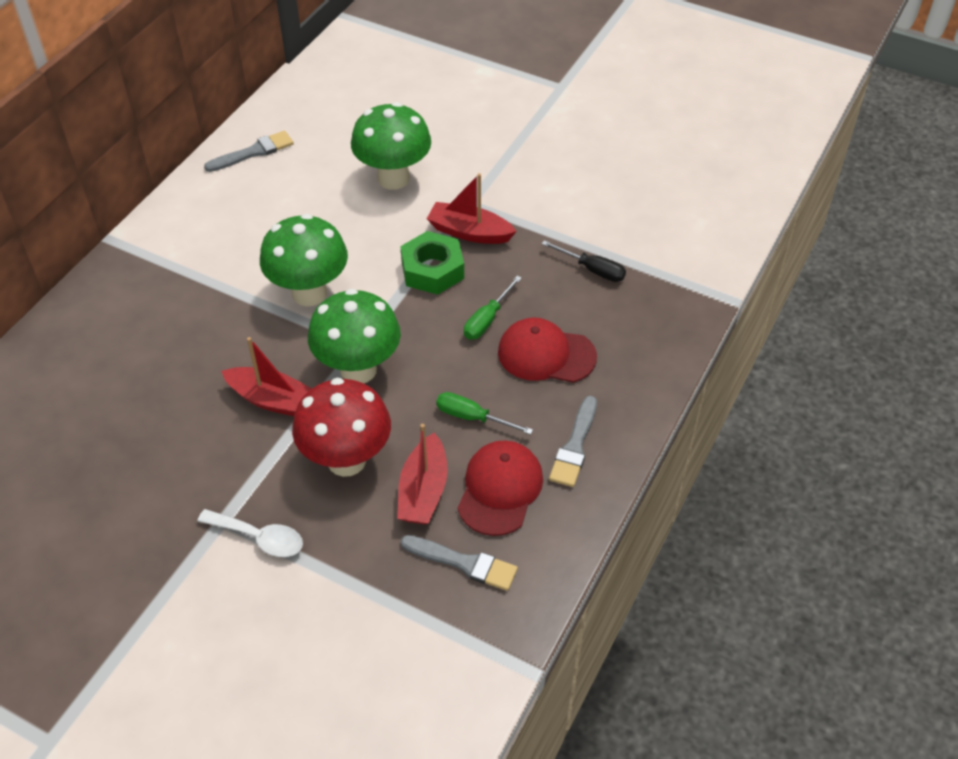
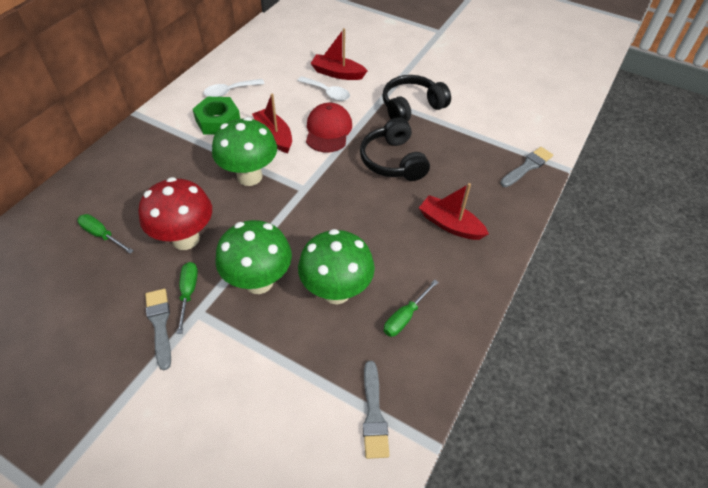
black headphones: 0 -> 2
black screwdriver: 1 -> 0
green screwdriver: 2 -> 3
red cap: 2 -> 1
white spoon: 1 -> 2

